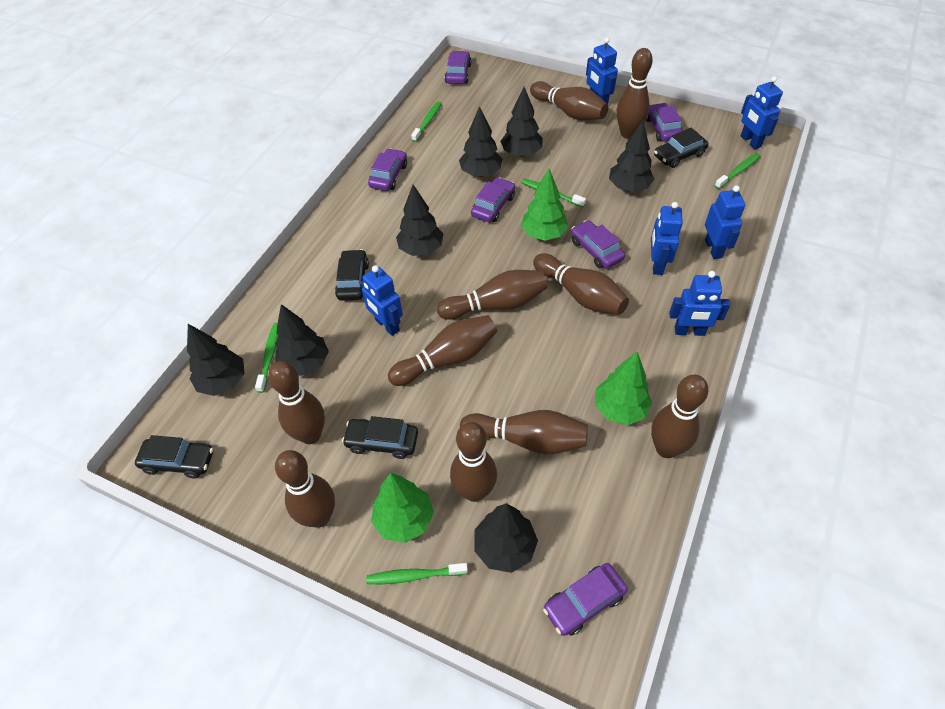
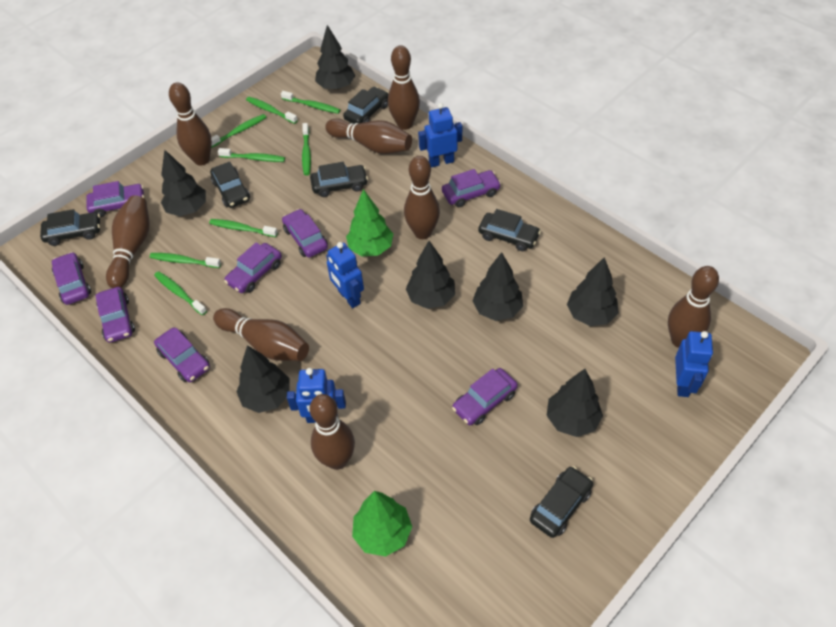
black car: 4 -> 6
blue robot: 6 -> 4
brown bowling pin: 10 -> 8
green toothbrush: 5 -> 8
green tree: 3 -> 2
purple car: 6 -> 8

